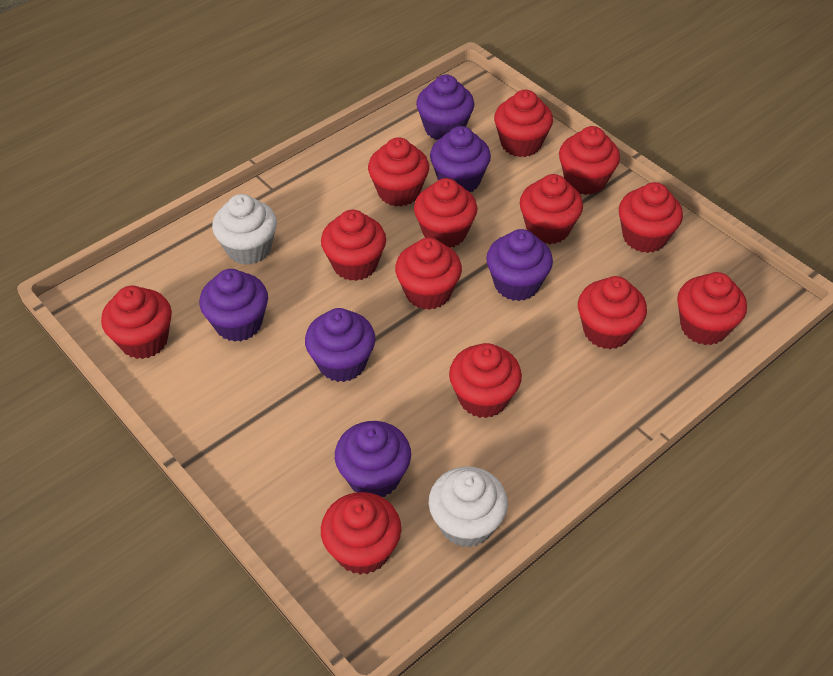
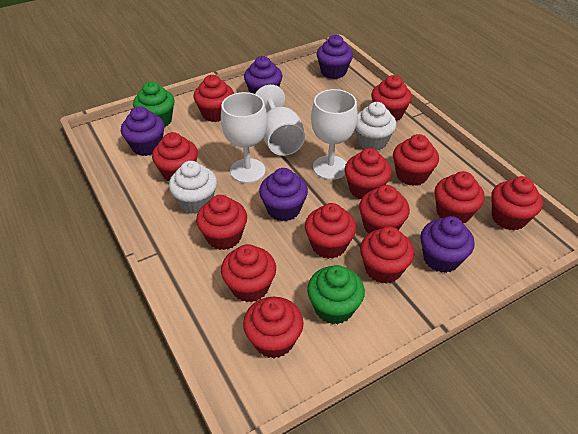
green cupcake: 0 -> 2
purple cupcake: 6 -> 5
white goblet: 0 -> 3

